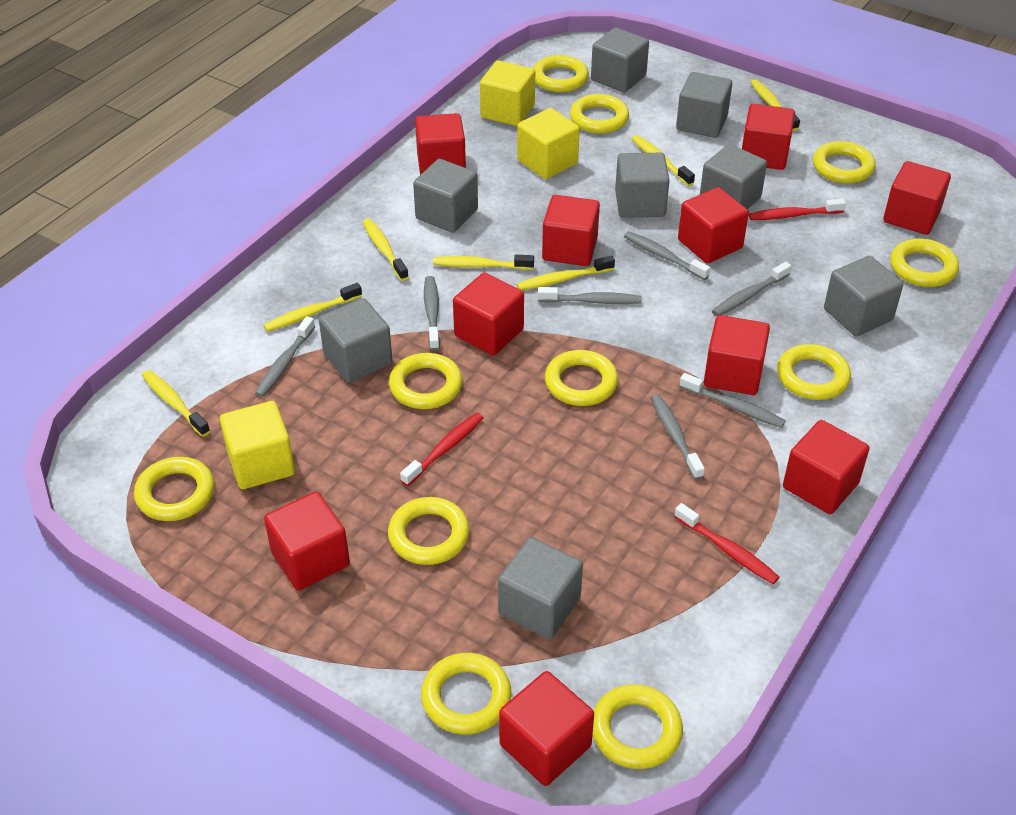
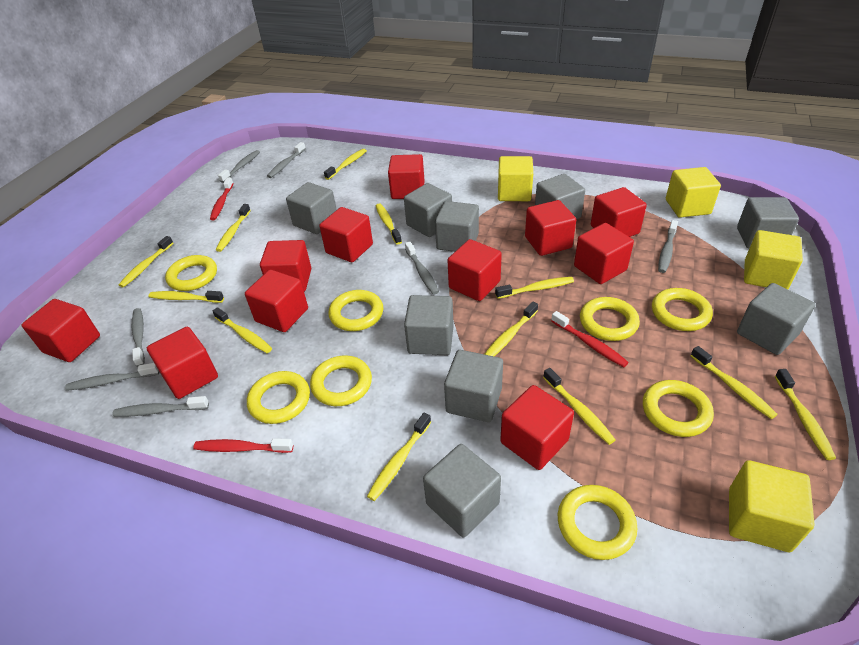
grey cube: 8 -> 9
red cube: 10 -> 11
yellow cube: 3 -> 4
yellow ring: 11 -> 8
yellow toothbrush: 7 -> 12

